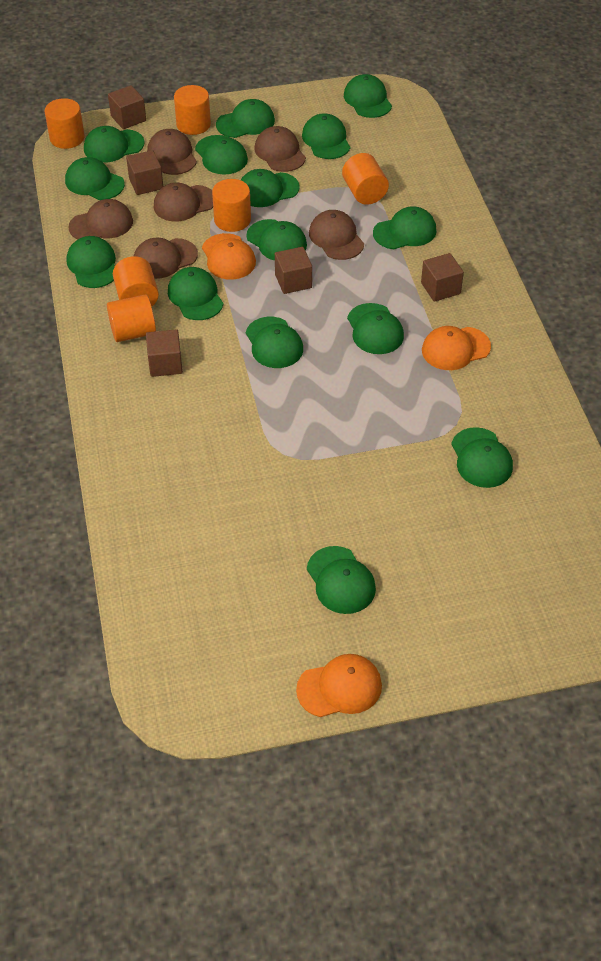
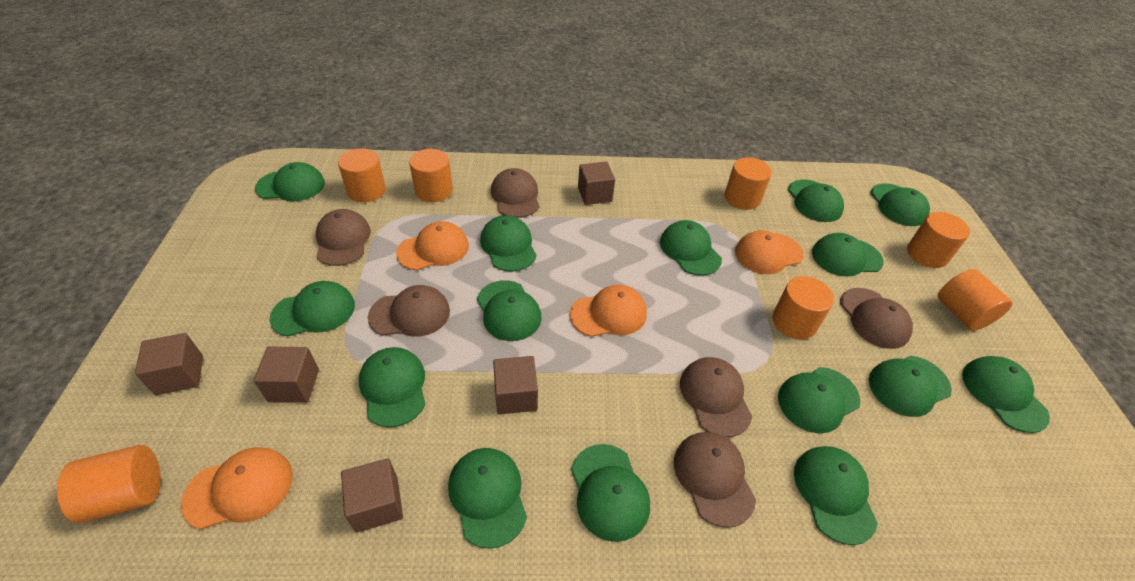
orange cap: 3 -> 4
orange cylinder: 6 -> 7

